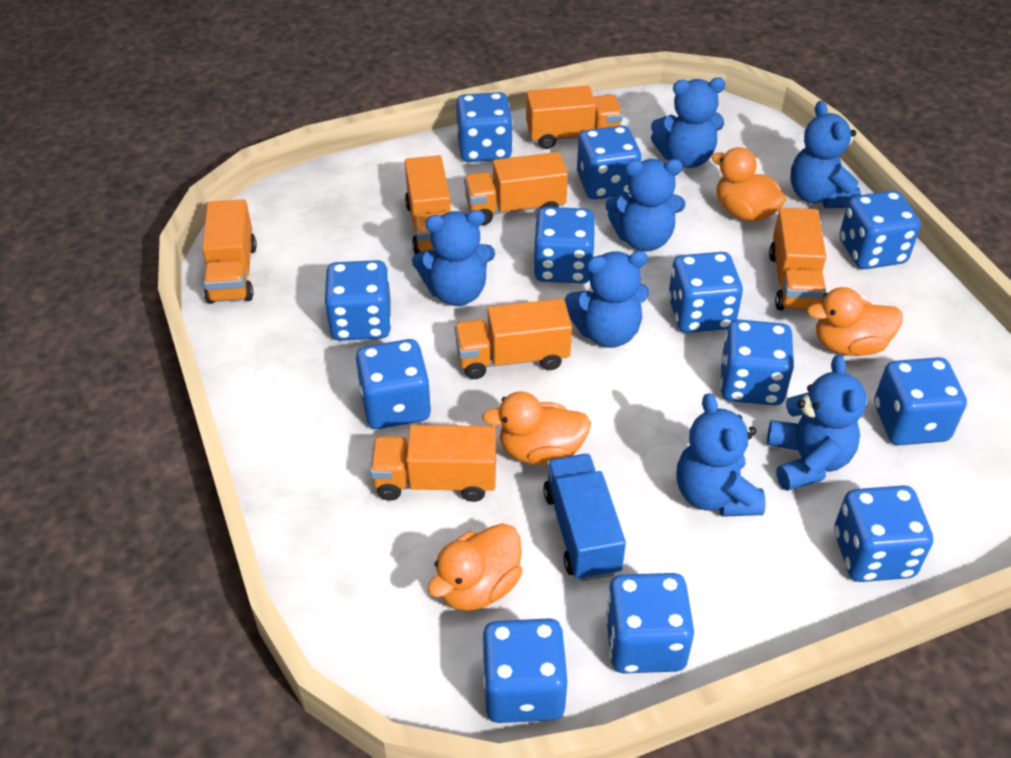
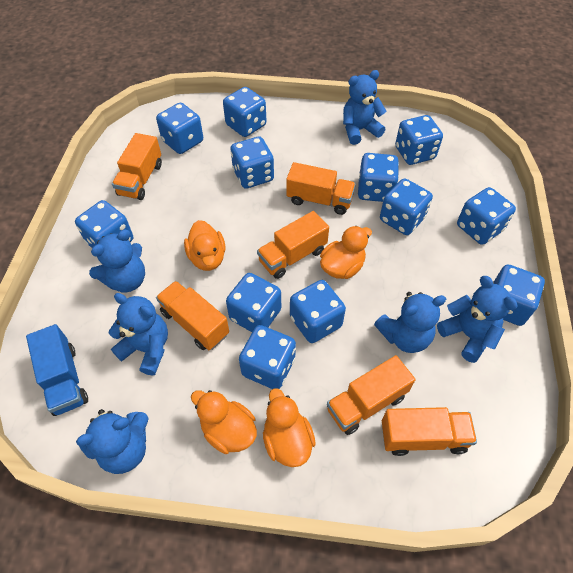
blue teddy bear: 7 -> 6
orange truck: 7 -> 6

